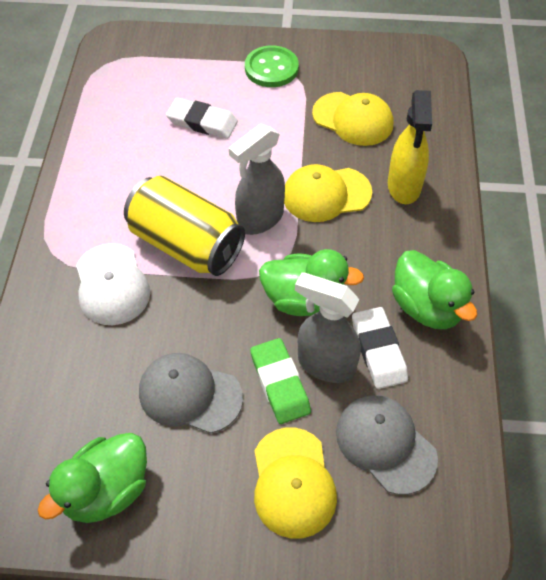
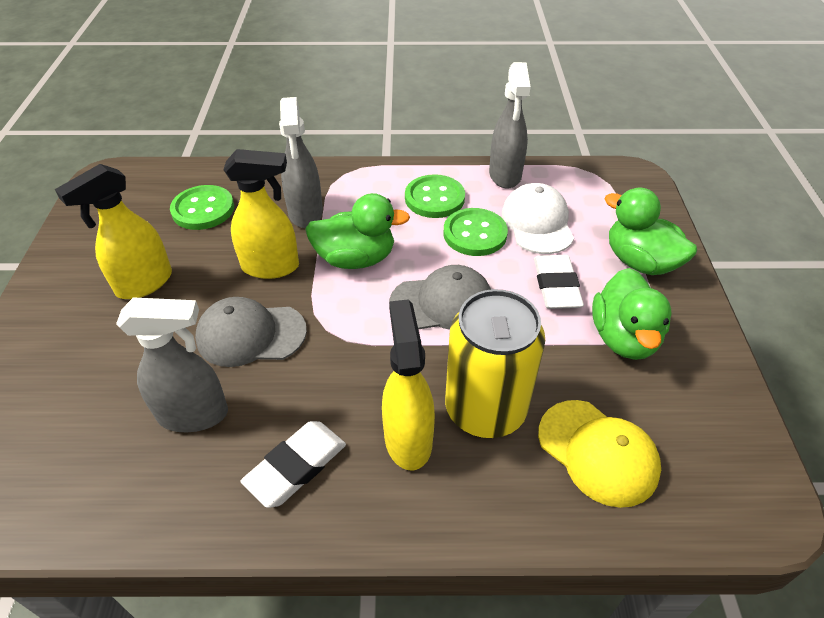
green button: 1 -> 3
green eraser: 1 -> 0
grey spray bottle: 2 -> 3
yellow cap: 3 -> 1
yellow spray bottle: 1 -> 3

